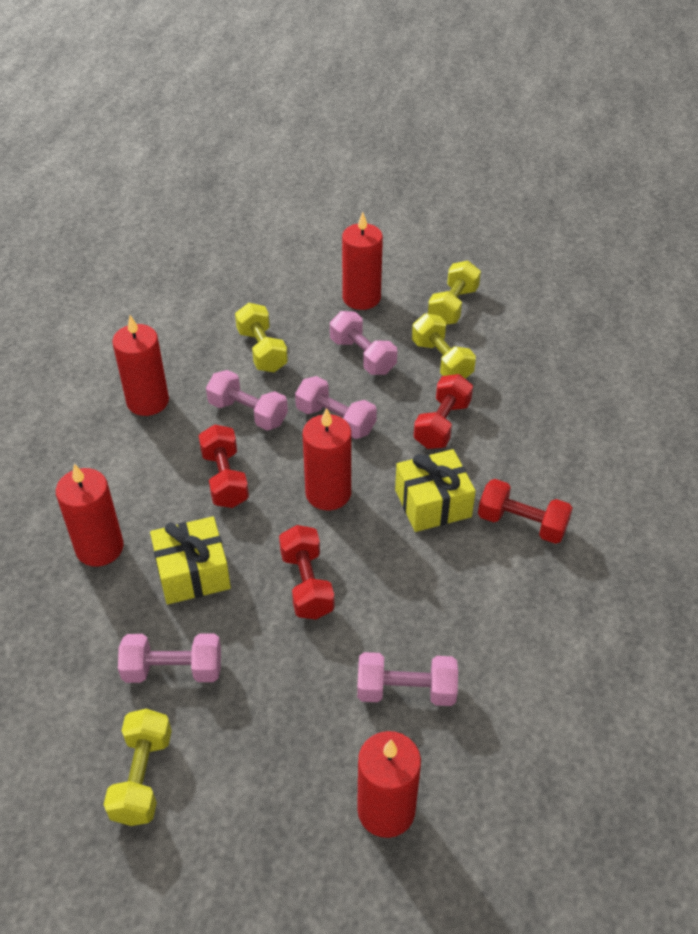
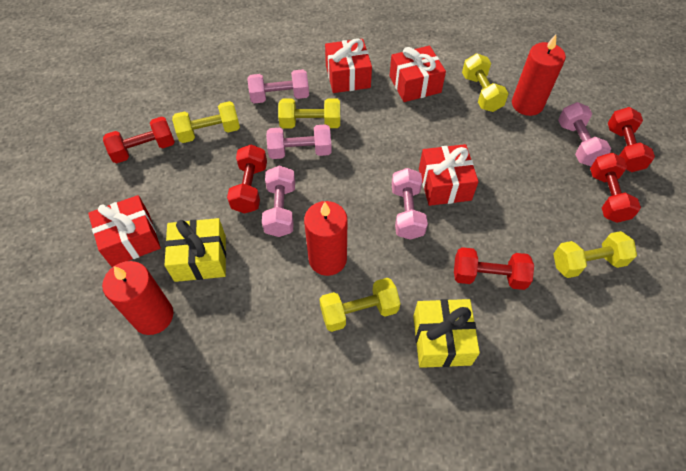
red candle: 5 -> 3
red dumbbell: 4 -> 5
red gift: 0 -> 4
yellow dumbbell: 4 -> 5

